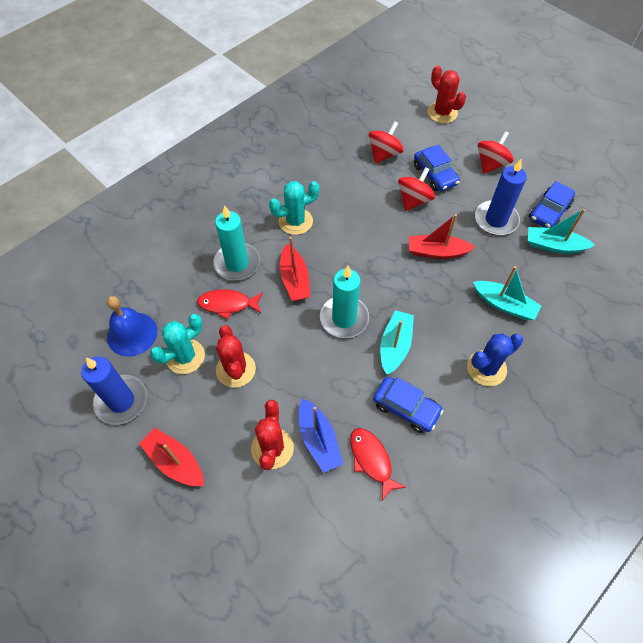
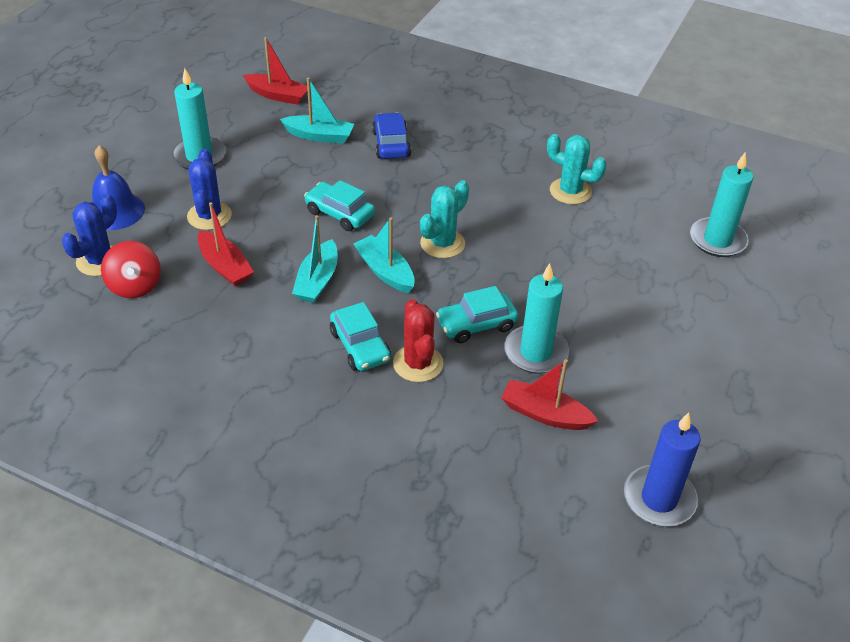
blue boat: 1 -> 0
blue cactus: 1 -> 2
blue candle: 2 -> 1
blue car: 3 -> 1
red cactus: 3 -> 1
red fish: 2 -> 0
red spinning top: 3 -> 1
turquoise candle: 2 -> 3
turquoise car: 0 -> 3

